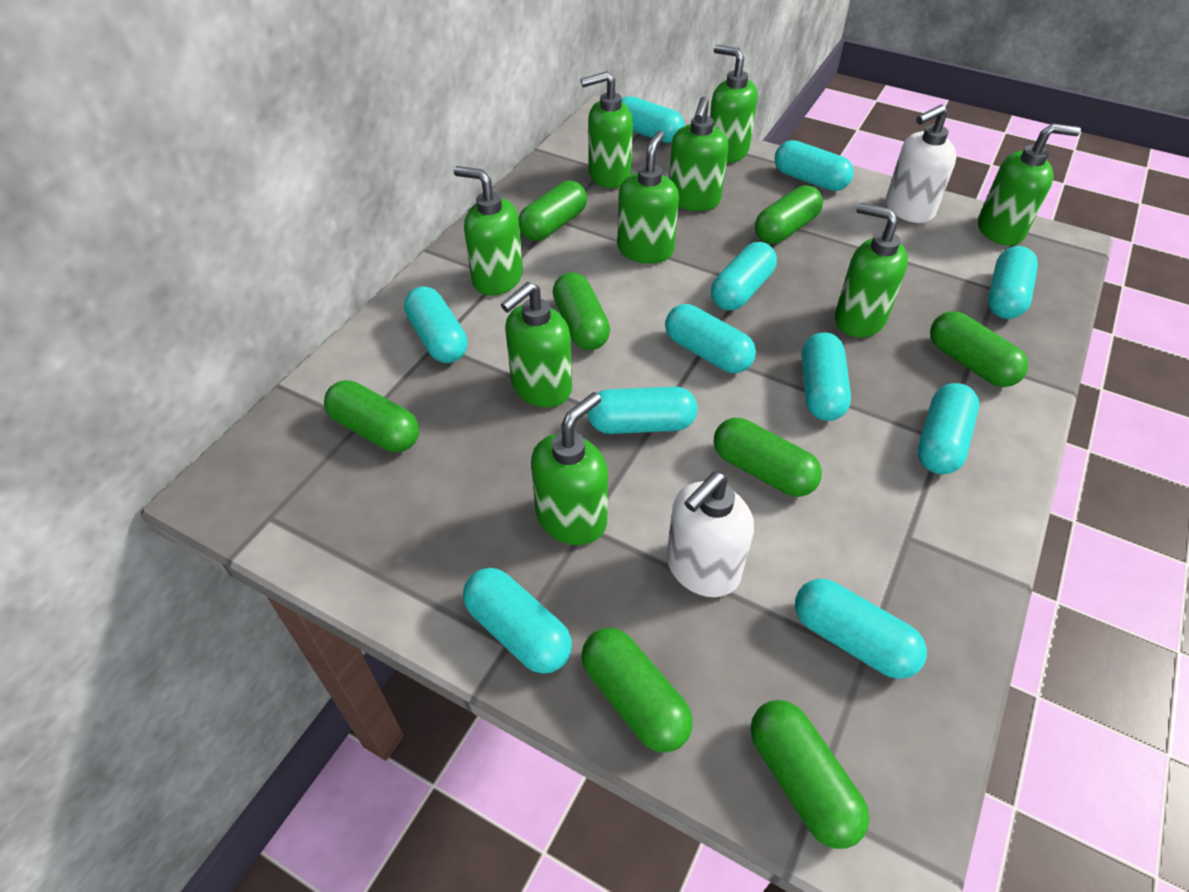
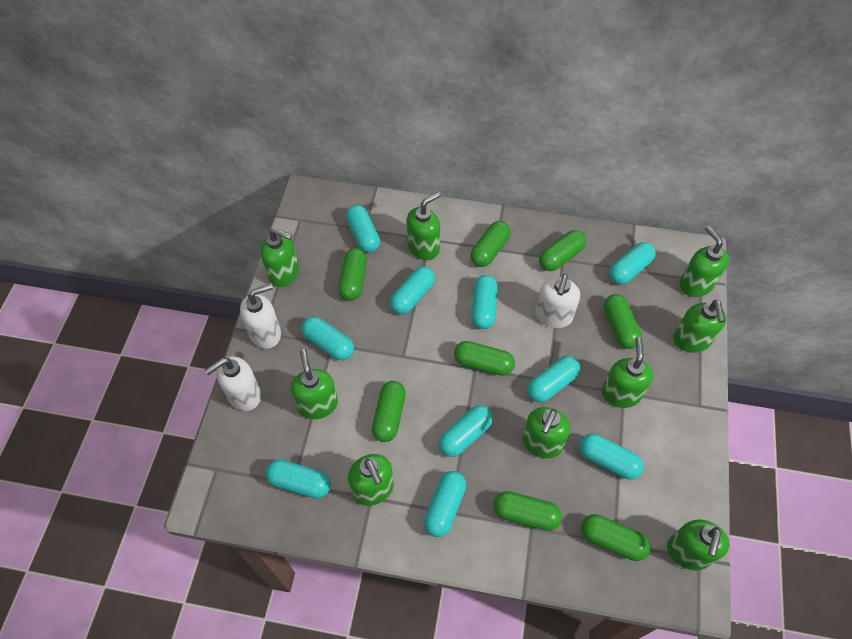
turquoise capsule: 11 -> 10
white soap dispenser: 2 -> 3

